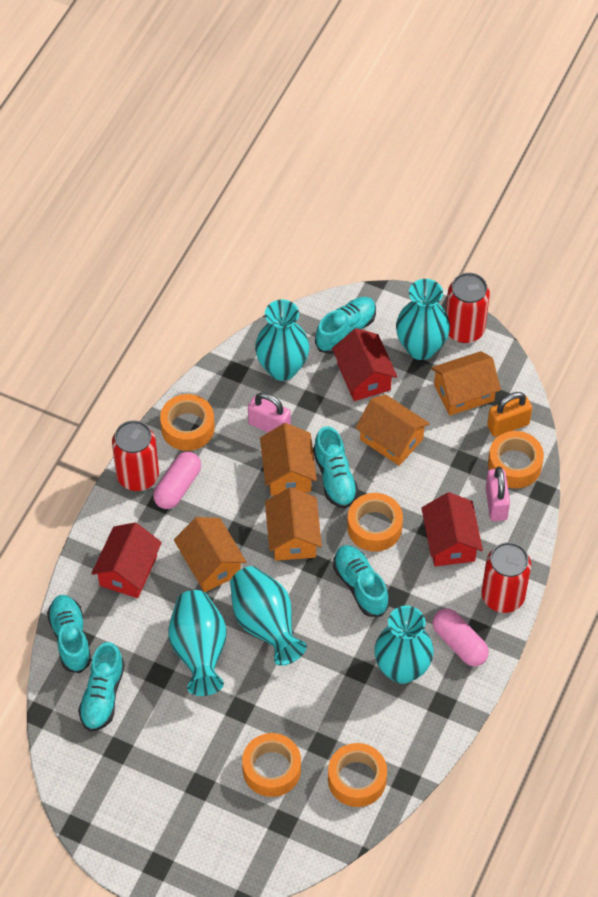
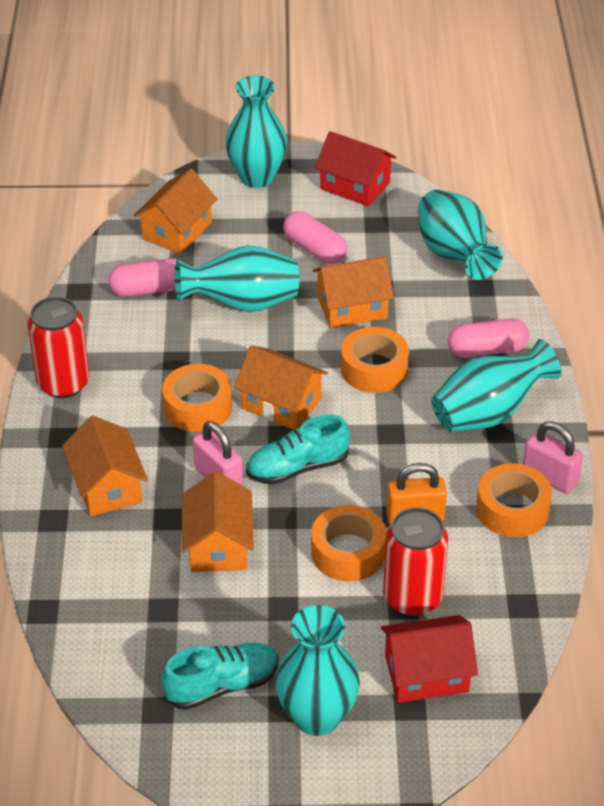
orange tape: 5 -> 4
pink capsule: 2 -> 3
red can: 3 -> 2
red house: 3 -> 2
turquoise shoe: 5 -> 2

